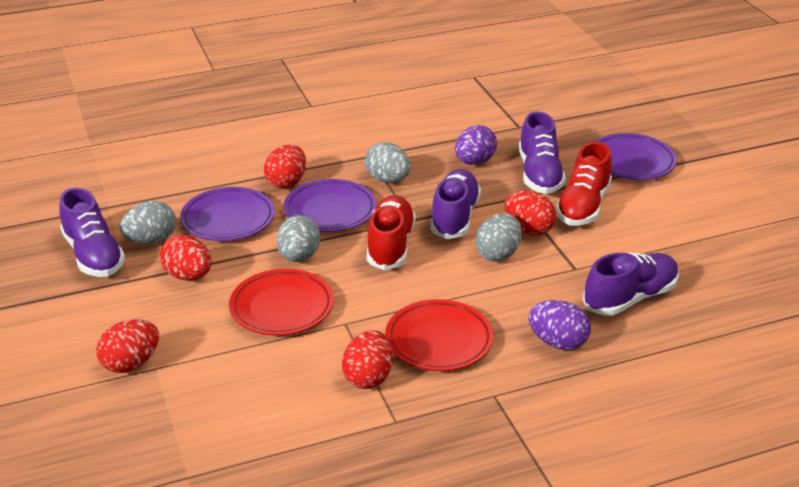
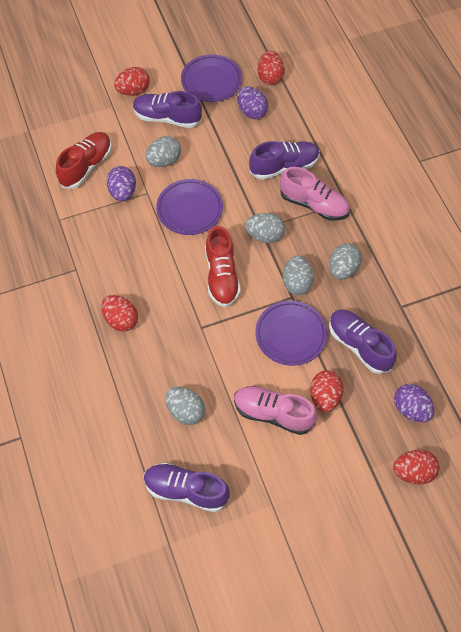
grey egg: 4 -> 5
pink shoe: 0 -> 2
purple egg: 2 -> 3
red plate: 2 -> 0

